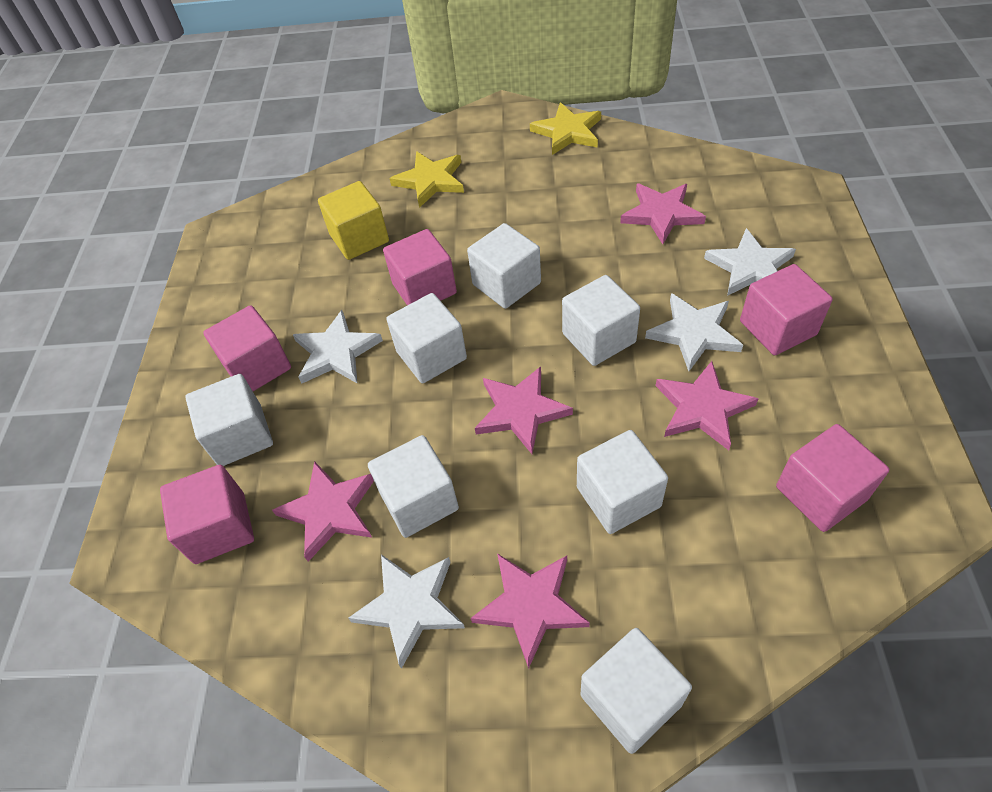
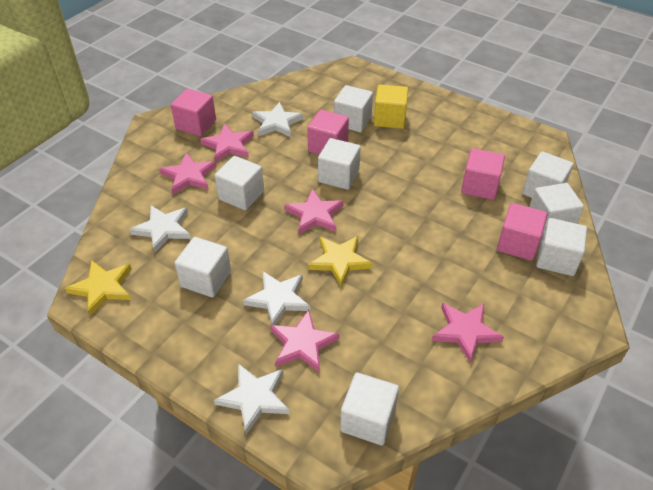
pink cube: 5 -> 4
white cube: 7 -> 8

